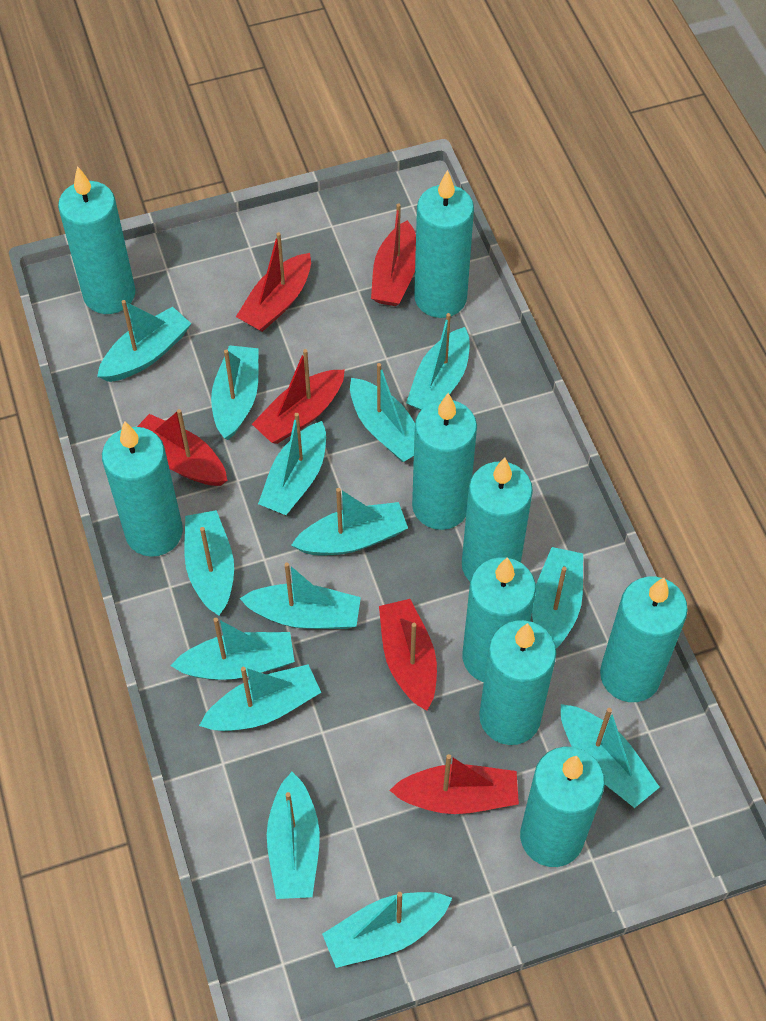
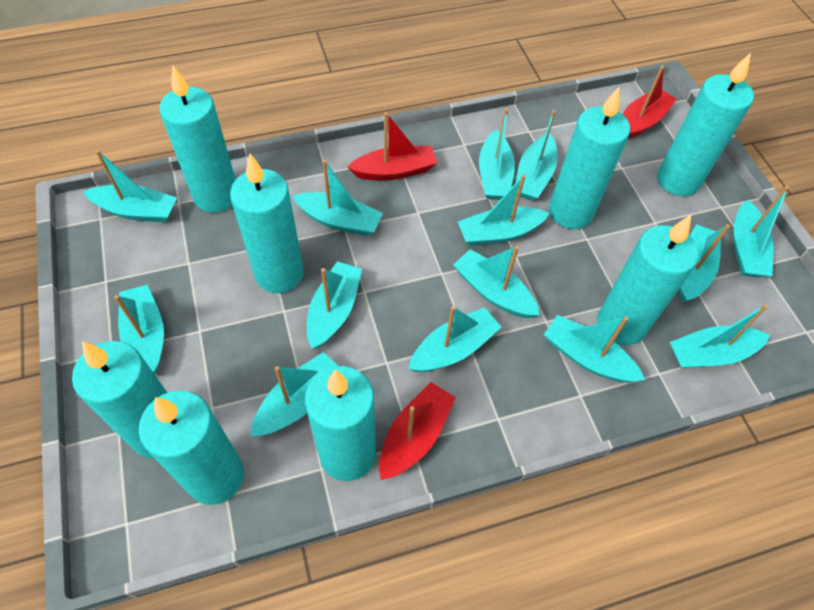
red boat: 6 -> 3
turquoise candle: 9 -> 8

